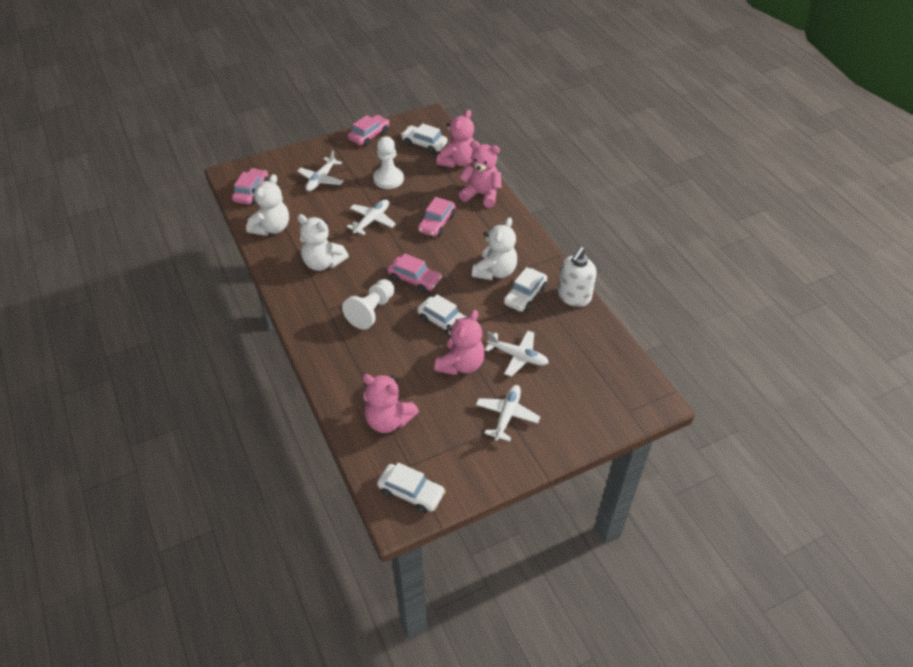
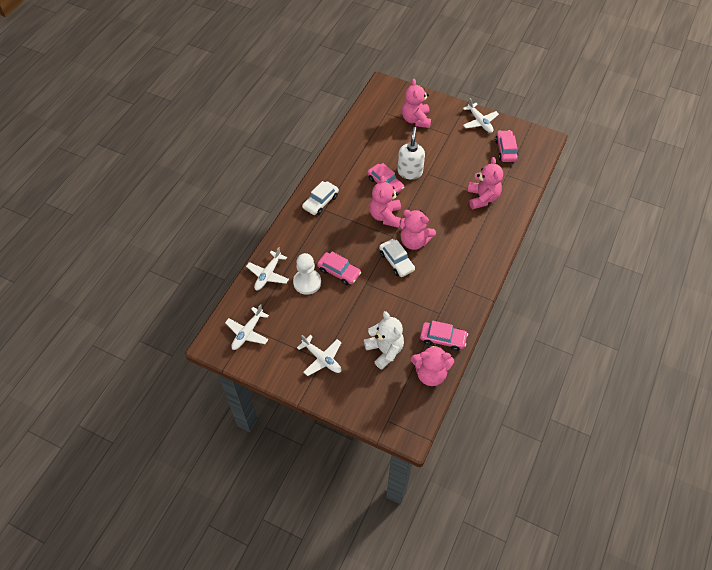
pink teddy bear: 4 -> 5
white car: 4 -> 2
white pawn: 2 -> 1
white teddy bear: 3 -> 1

